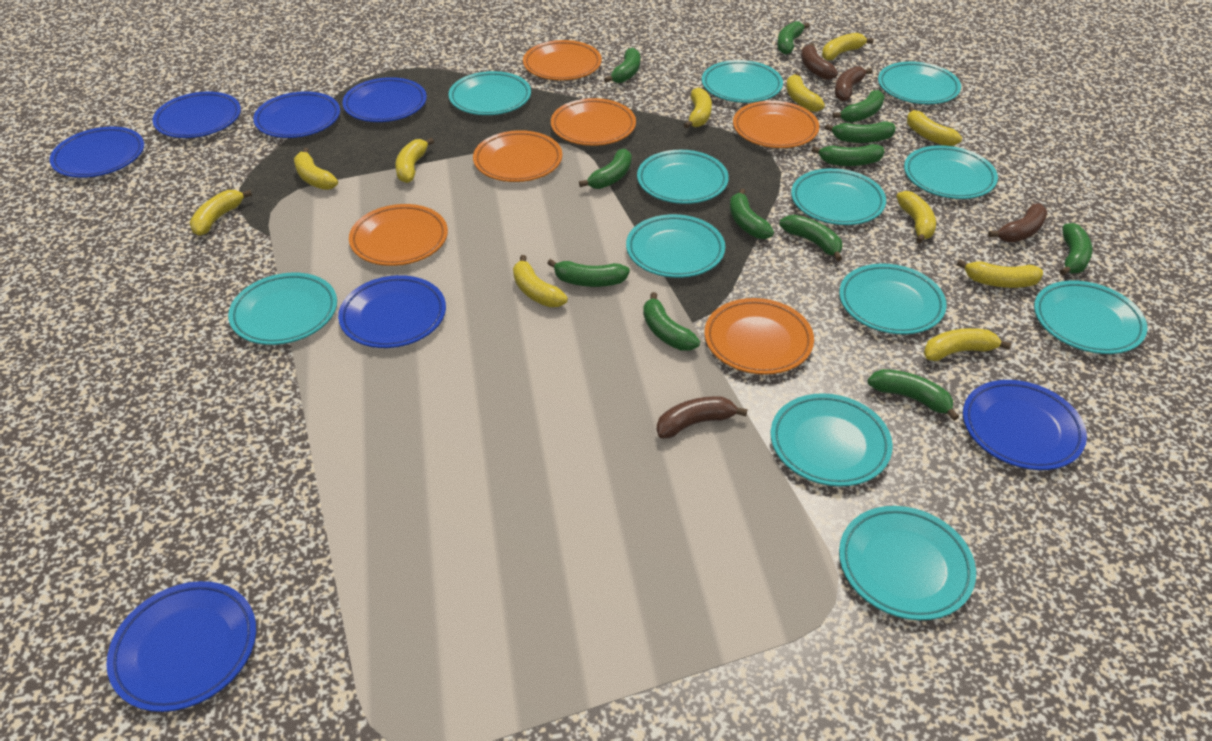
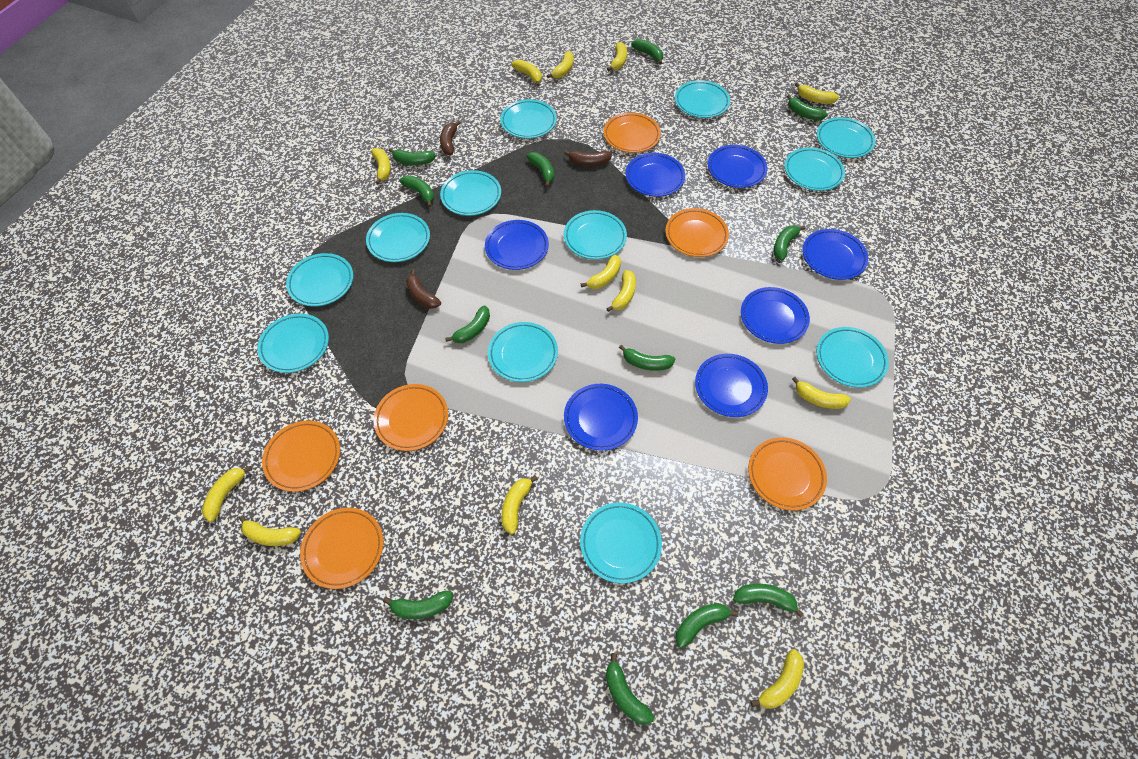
brown banana: 4 -> 3
yellow banana: 11 -> 12

